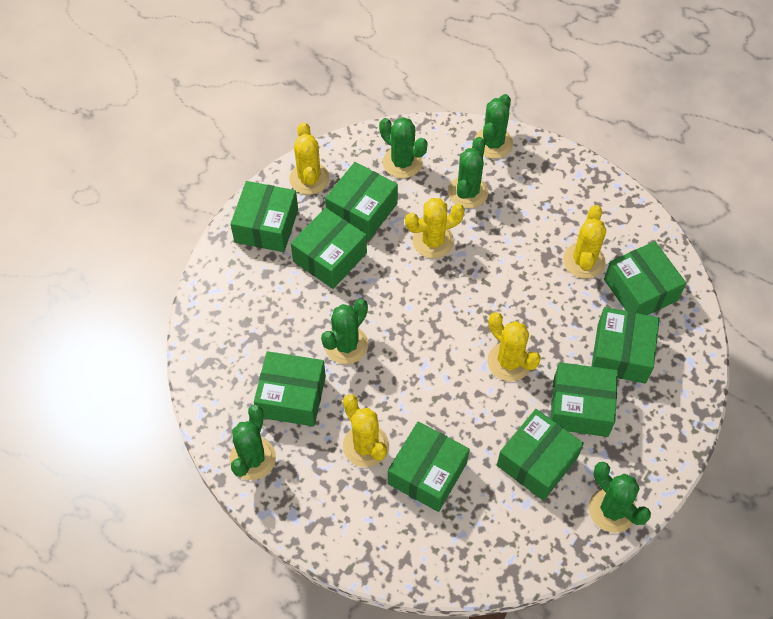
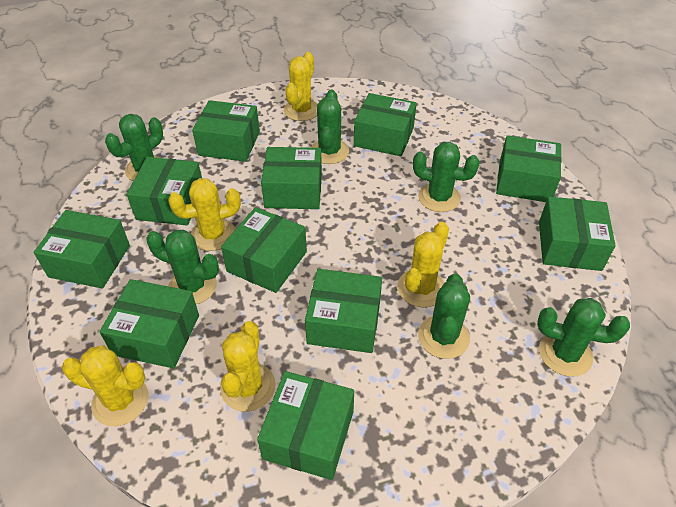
green box: 9 -> 11

